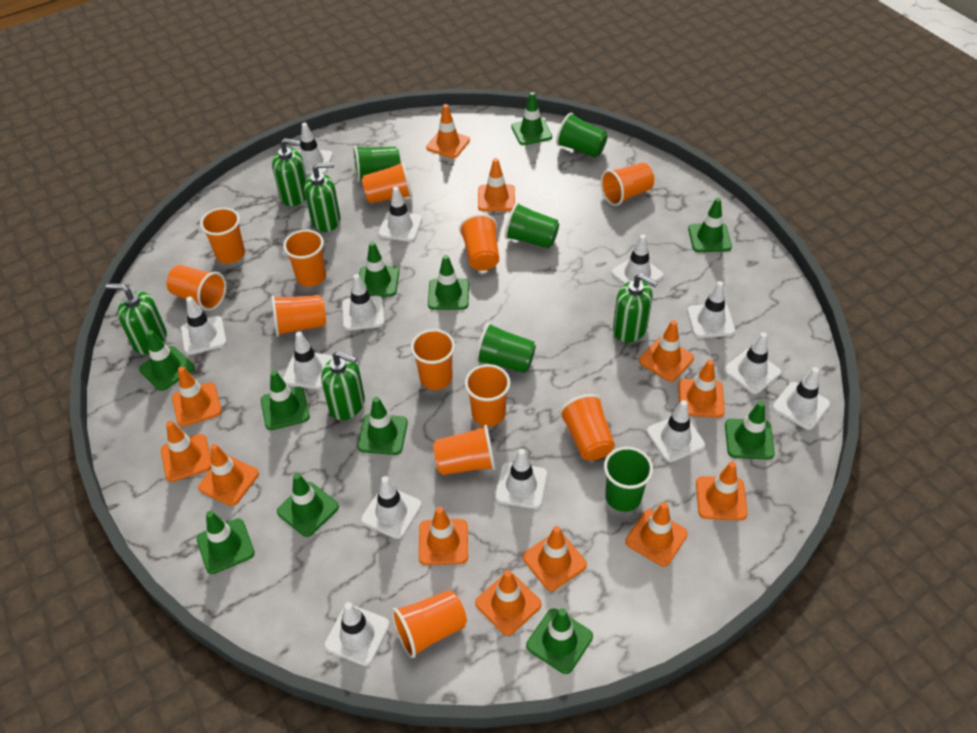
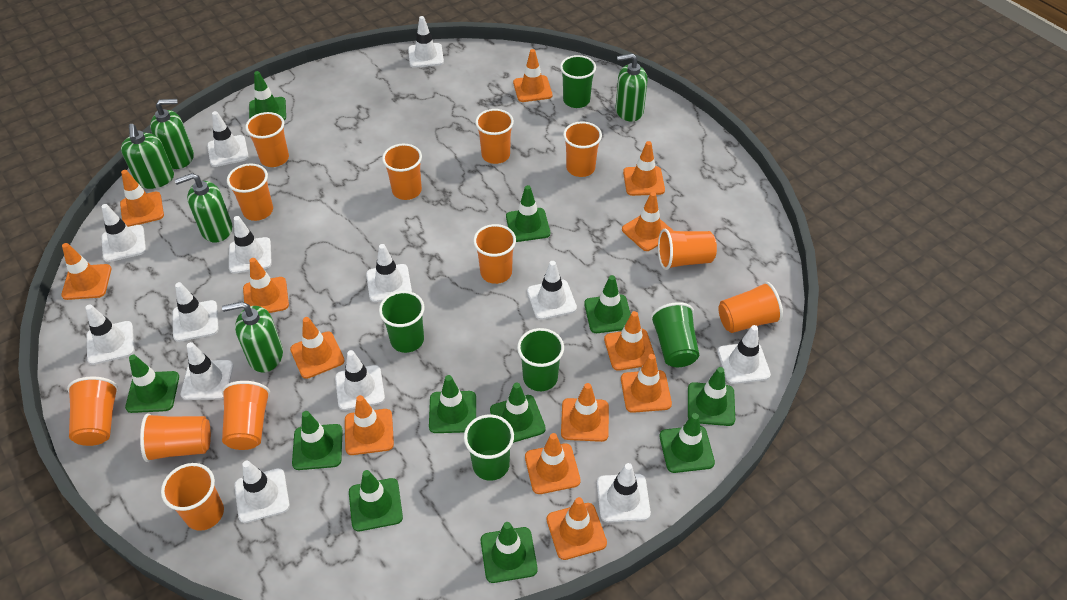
orange traffic cone: 12 -> 13

